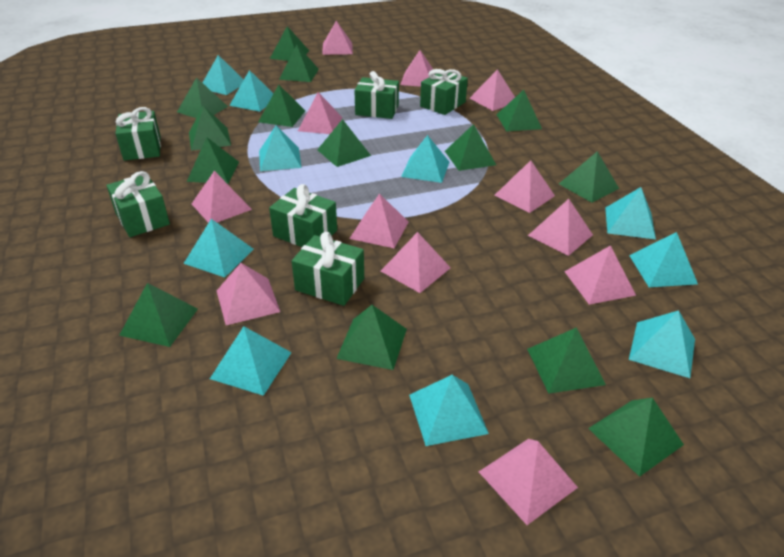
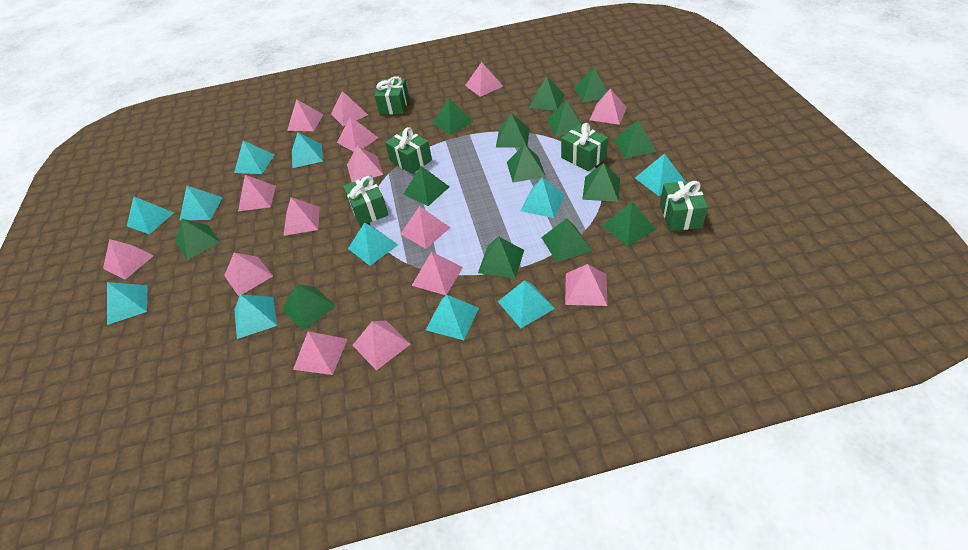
green gift: 6 -> 5
pink pyramid: 12 -> 15
turquoise pyramid: 10 -> 11

